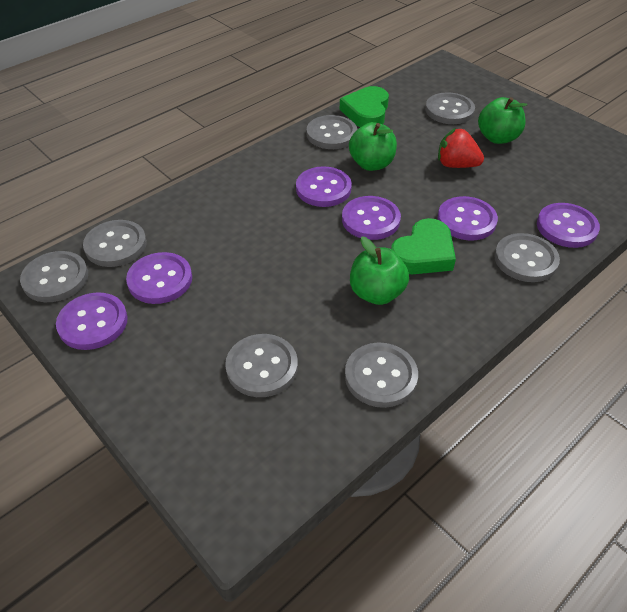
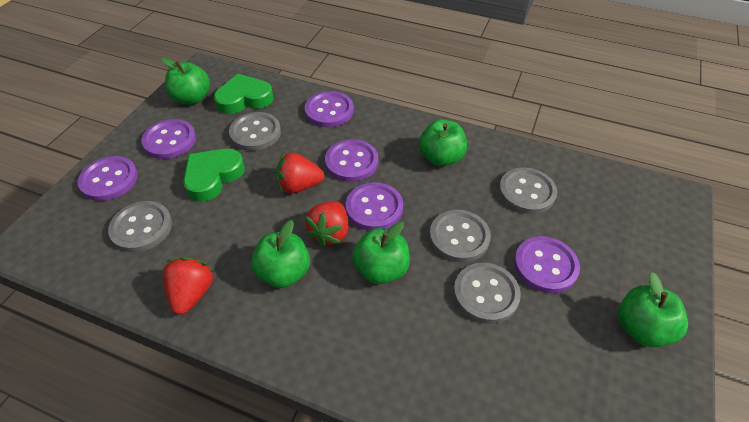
green apple: 3 -> 5
grey button: 7 -> 5
red strawberry: 1 -> 3

